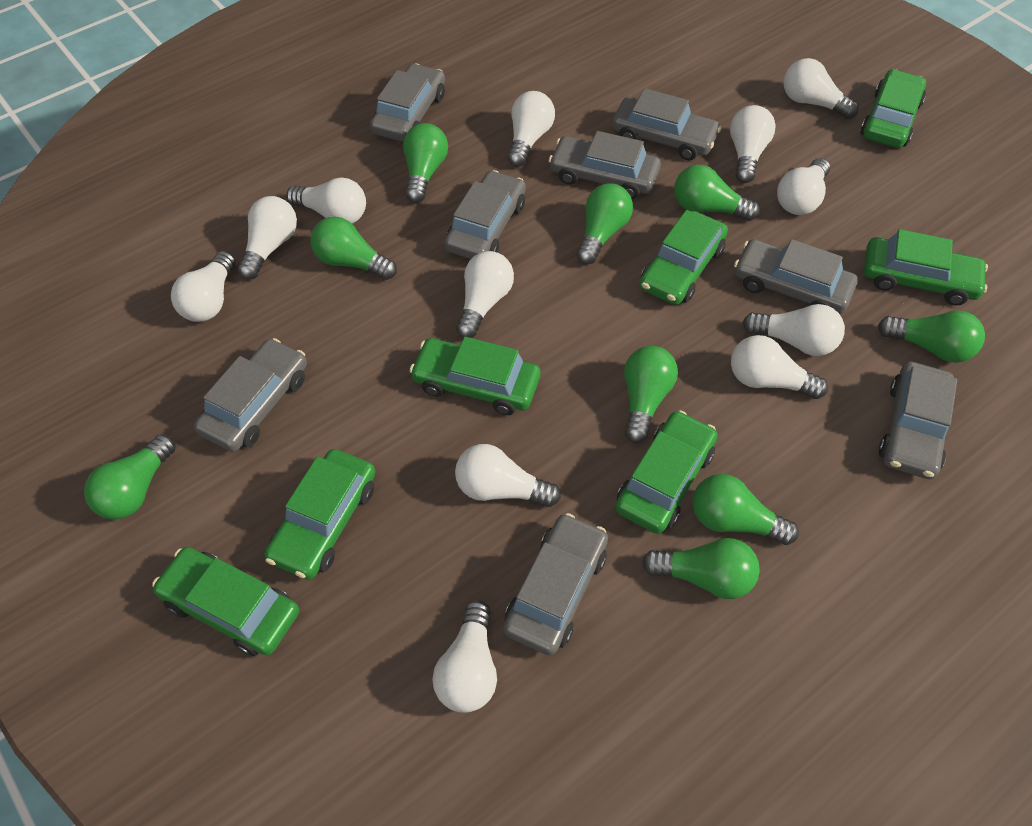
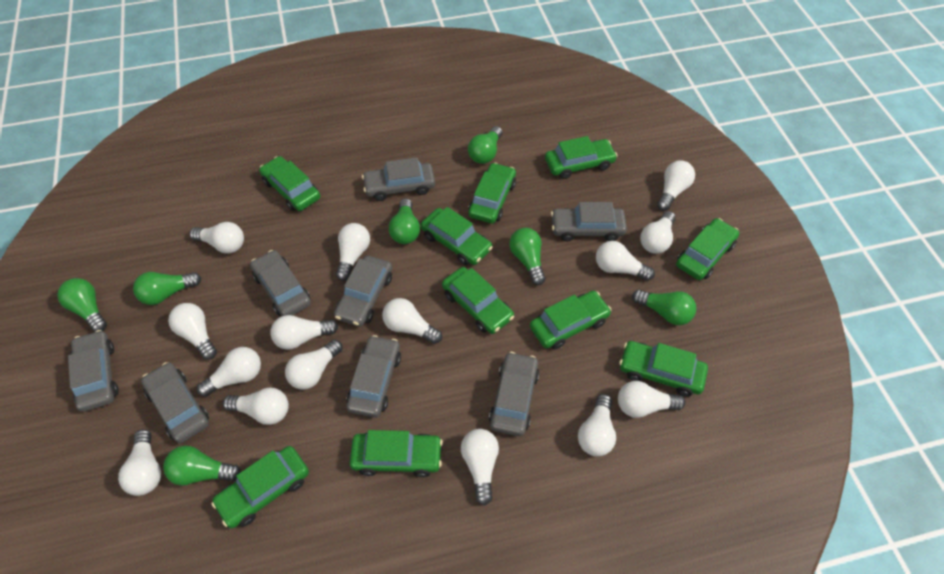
green car: 7 -> 10
green light bulb: 9 -> 7
white light bulb: 12 -> 15

